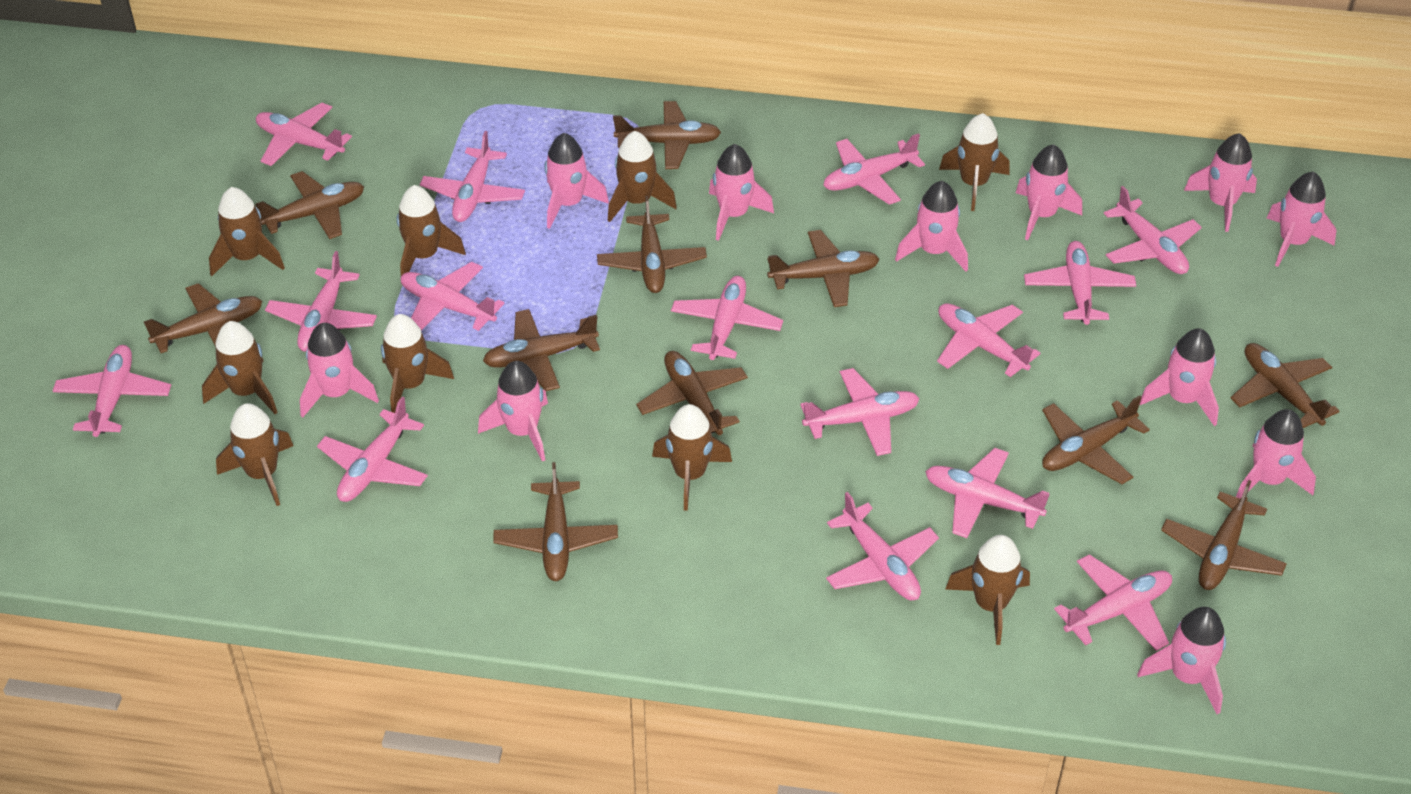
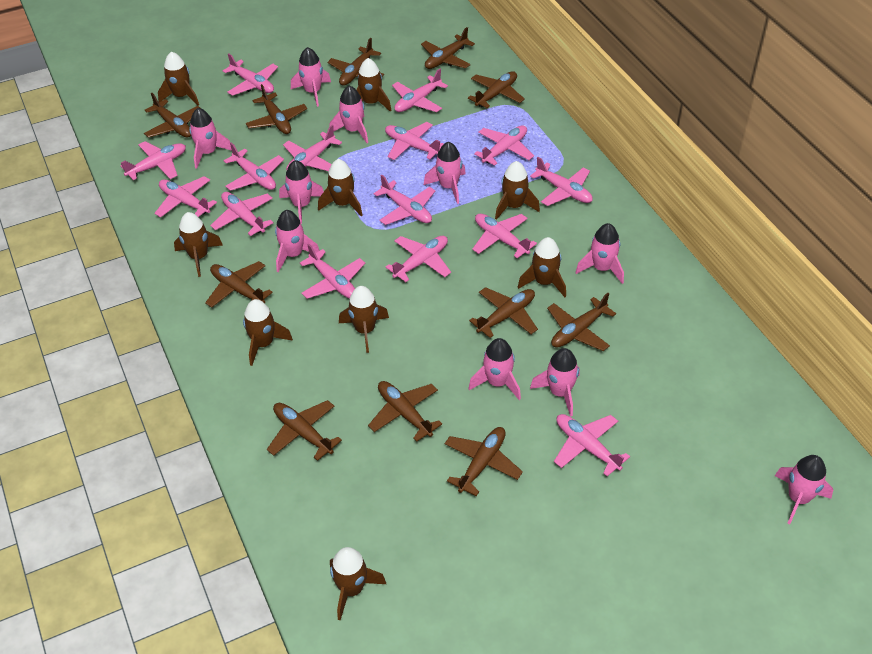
pink rocket: 11 -> 10

